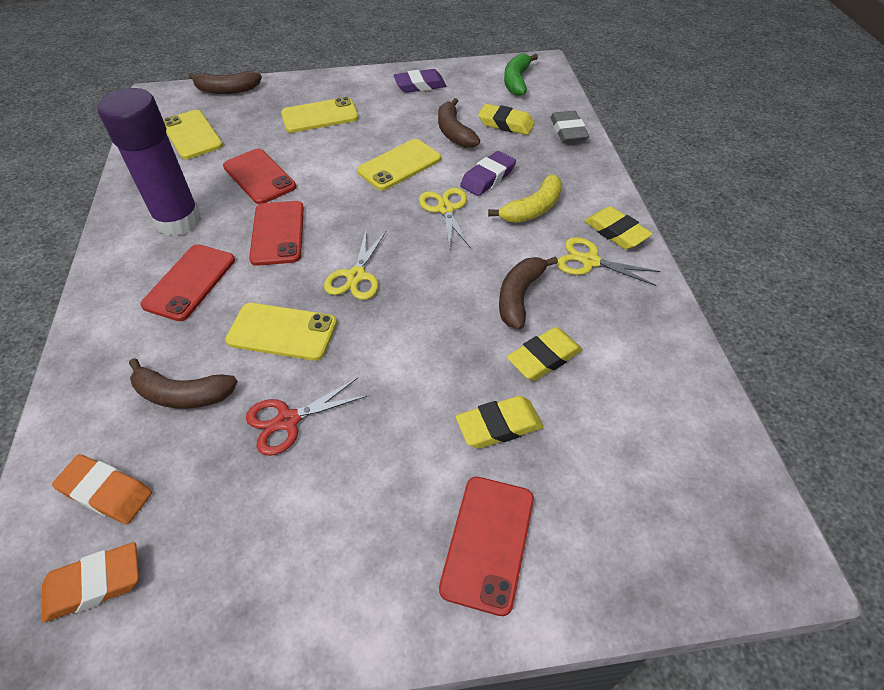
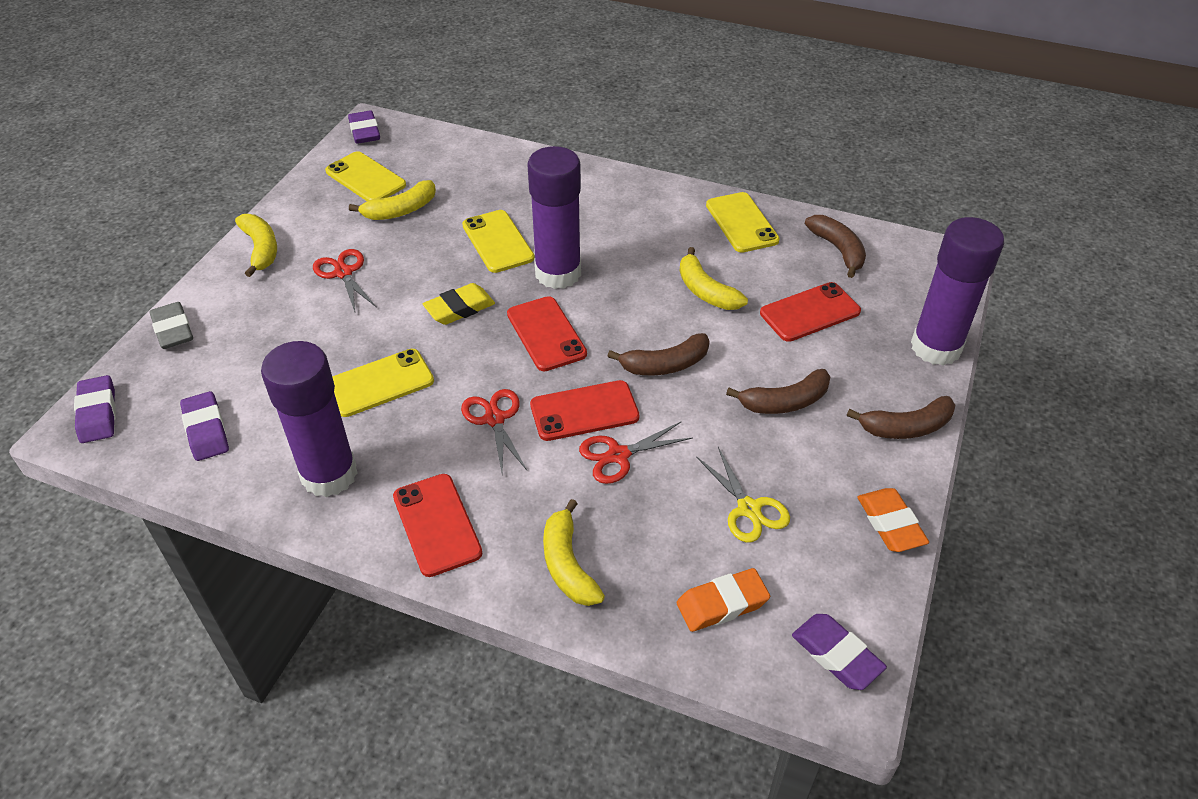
green banana: 1 -> 0
purple eraser: 2 -> 4
purple glue stick: 1 -> 3
red scissors: 1 -> 3
yellow banana: 1 -> 4
yellow eraser: 4 -> 1
yellow scissors: 3 -> 1

